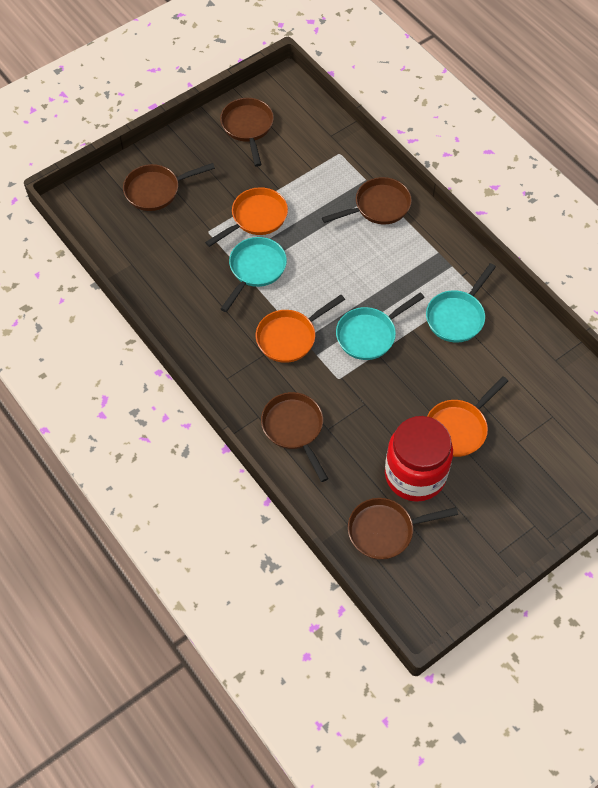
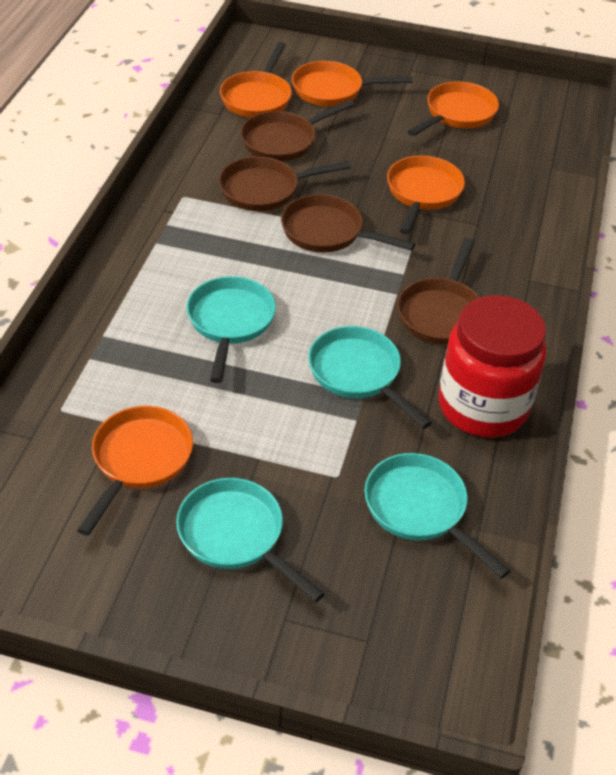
brown pan: 5 -> 4
orange pan: 3 -> 5
turquoise pan: 3 -> 4

